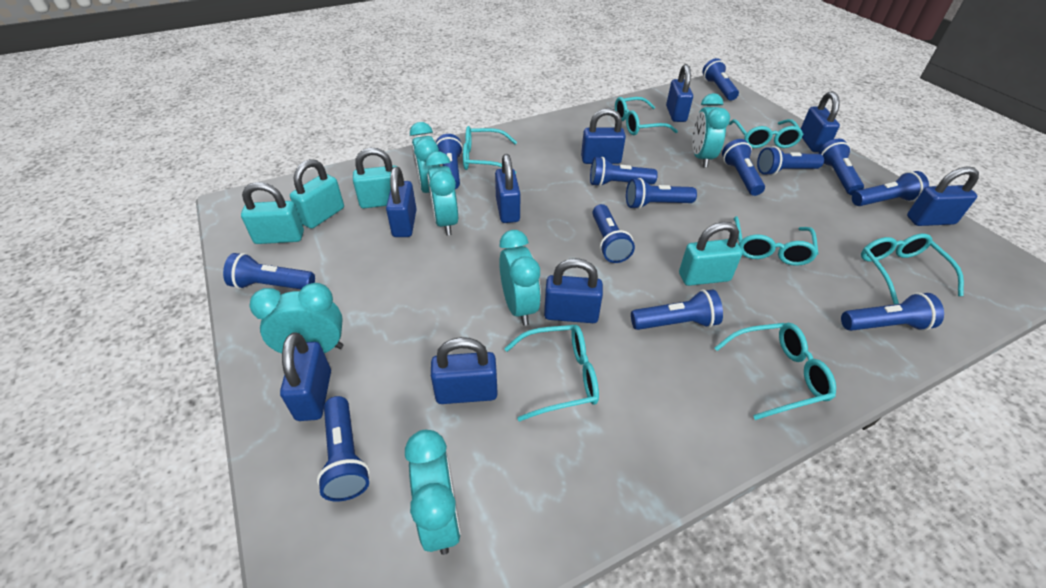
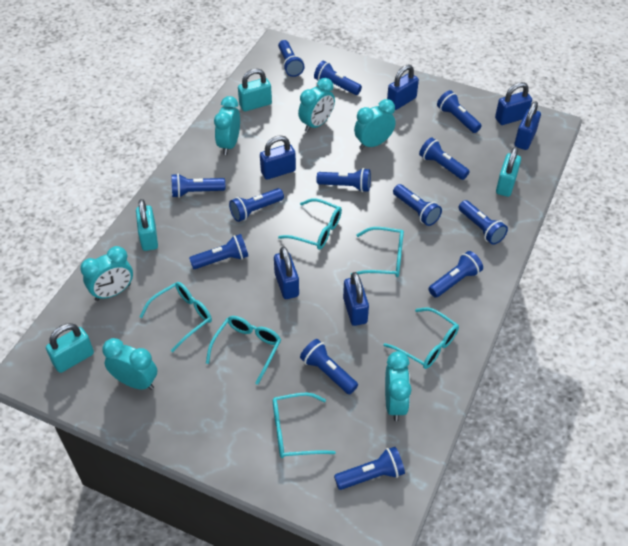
blue padlock: 9 -> 6
turquoise glasses: 7 -> 6

